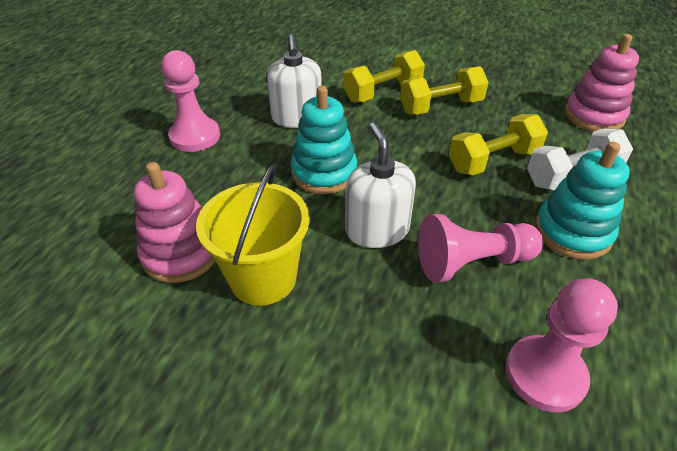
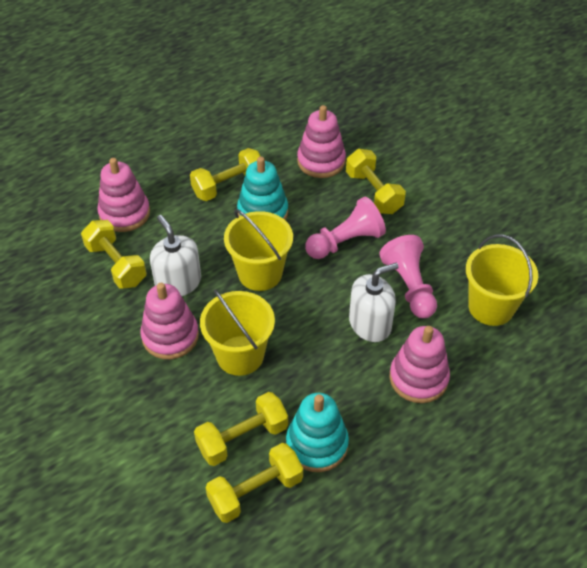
pink pawn: 3 -> 2
pink stacking toy: 2 -> 4
white dumbbell: 1 -> 0
yellow bucket: 1 -> 3
yellow dumbbell: 3 -> 5

